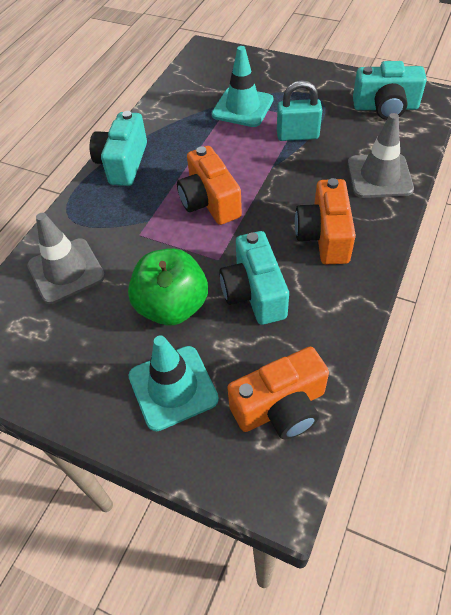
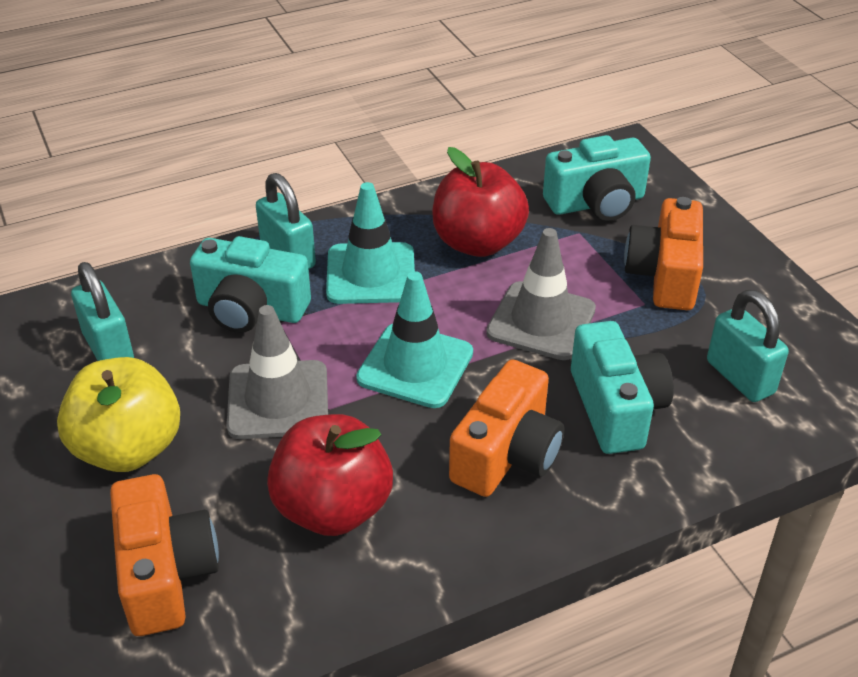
green apple: 1 -> 0
red apple: 0 -> 2
turquoise padlock: 1 -> 3
yellow apple: 0 -> 1

